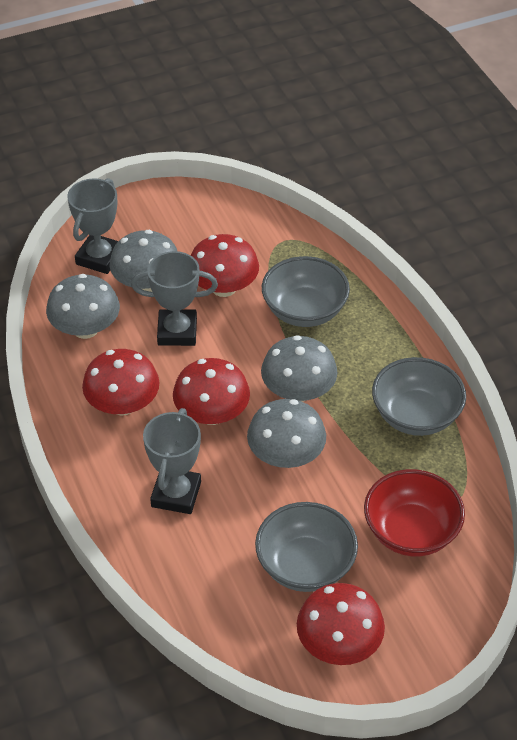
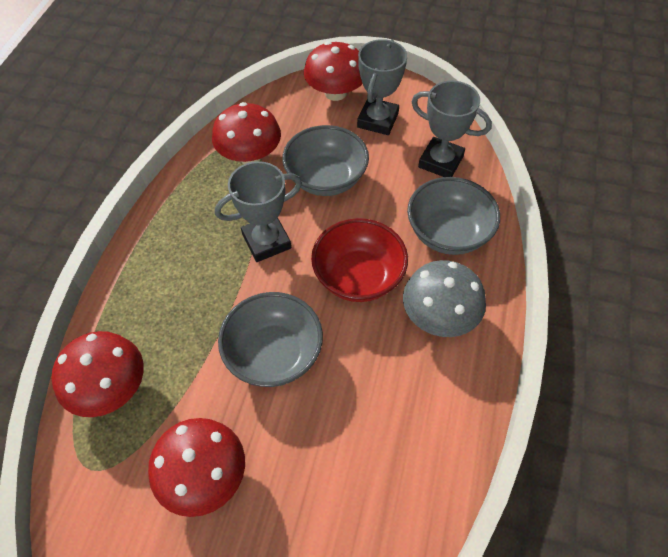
grey mushroom: 4 -> 1

